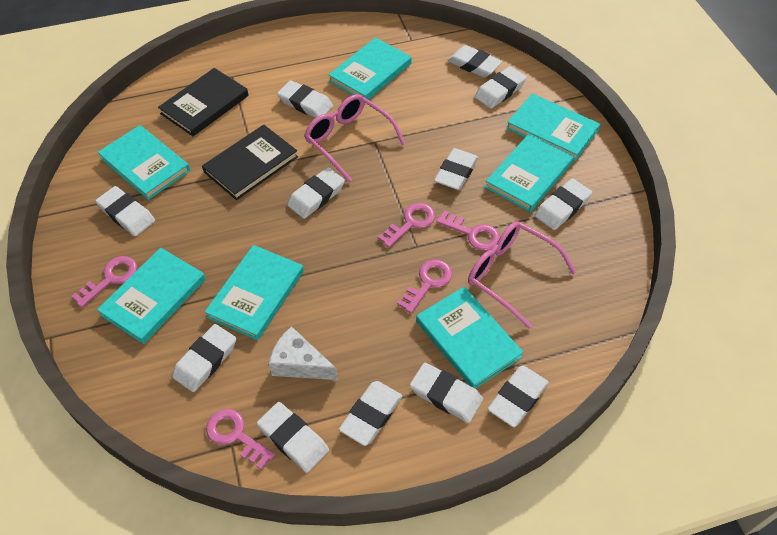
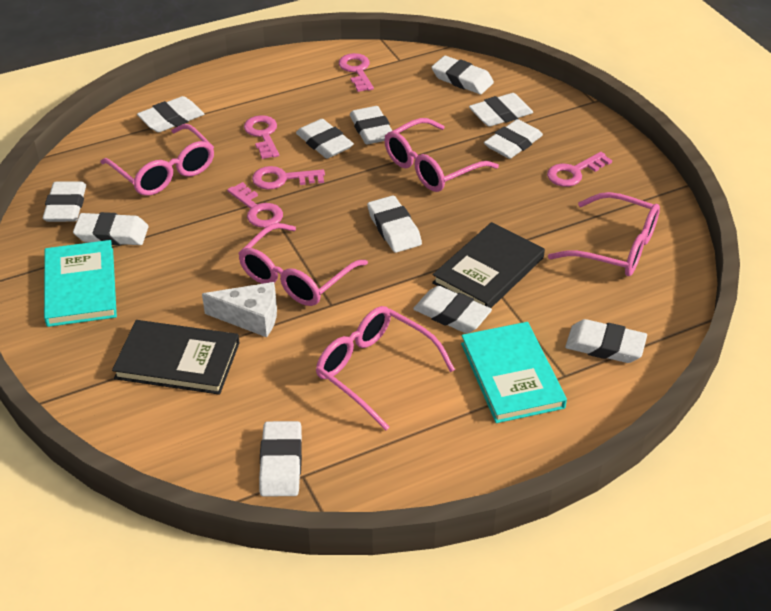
pink glasses: 2 -> 5
turquoise book: 7 -> 2

